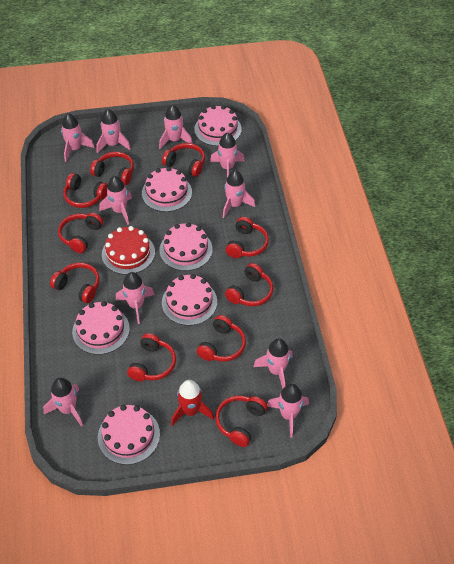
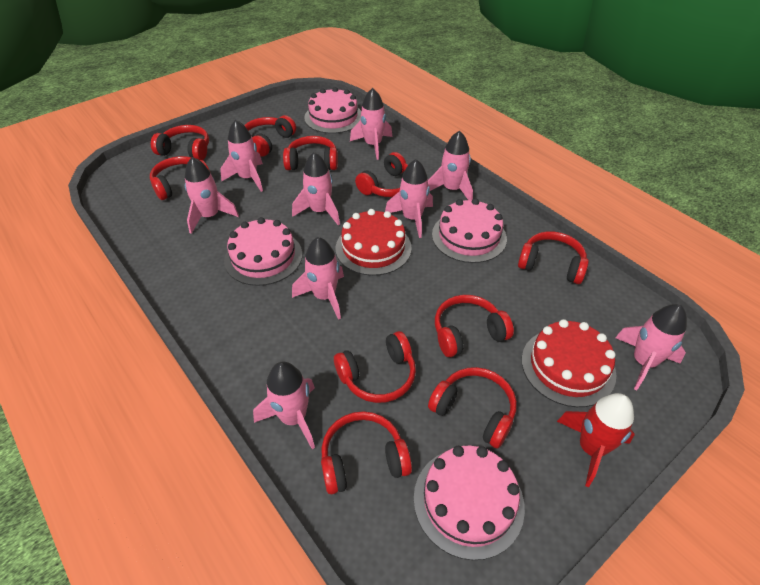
pink cake: 6 -> 4
pink rocket: 10 -> 9
red cake: 1 -> 2

